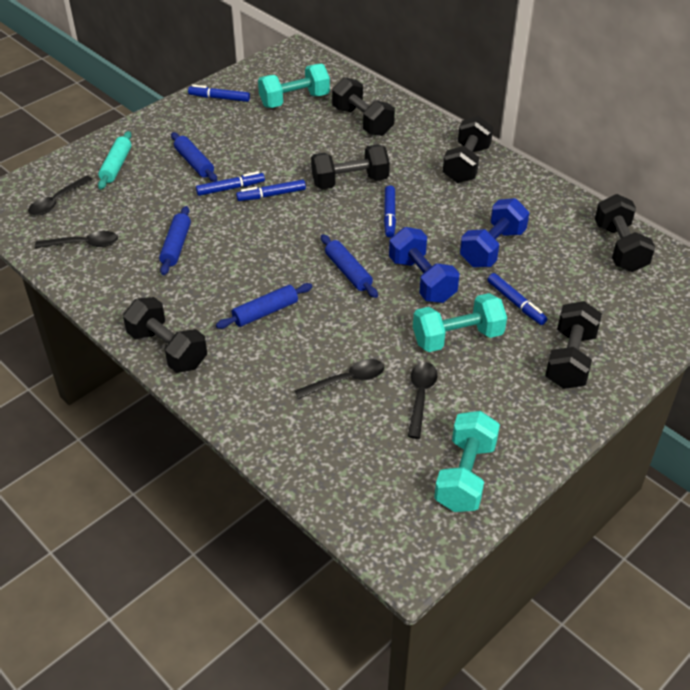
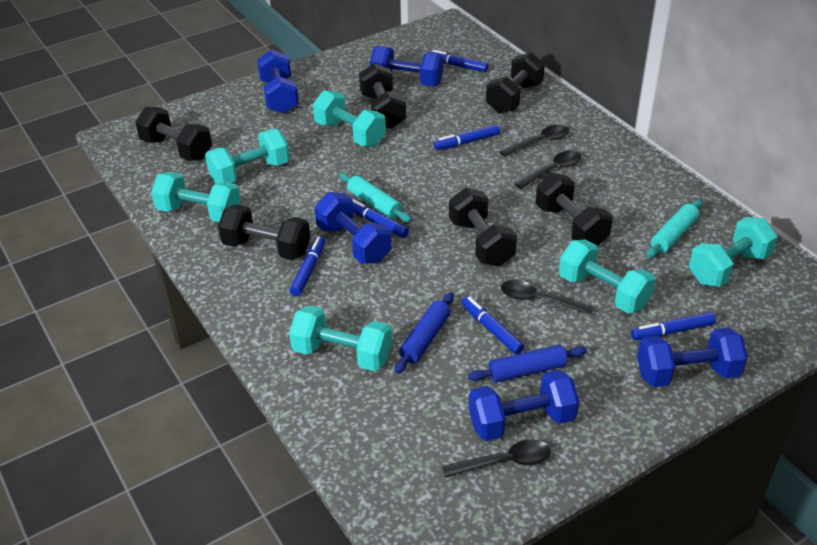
blue dumbbell: 2 -> 5
blue marker: 5 -> 6
blue rolling pin: 4 -> 2
turquoise dumbbell: 3 -> 6
turquoise rolling pin: 1 -> 2

